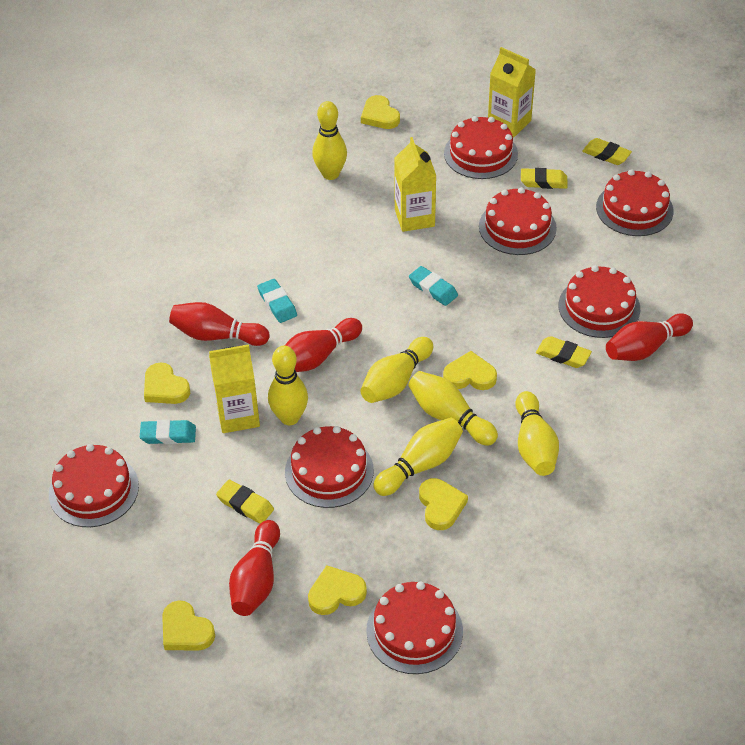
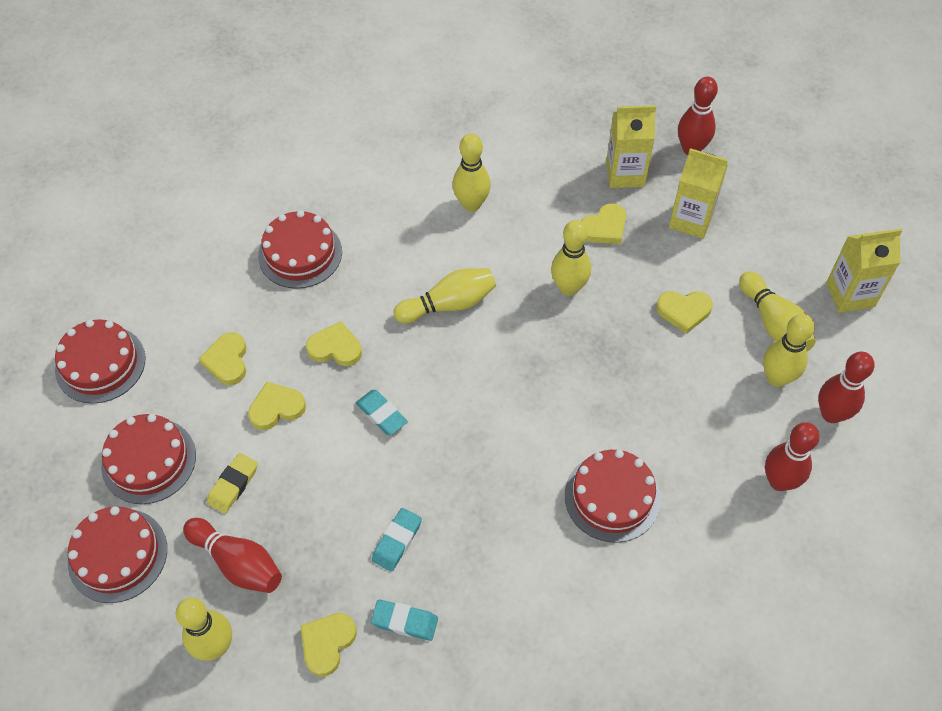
red cake: 7 -> 5
yellow eraser: 4 -> 1

